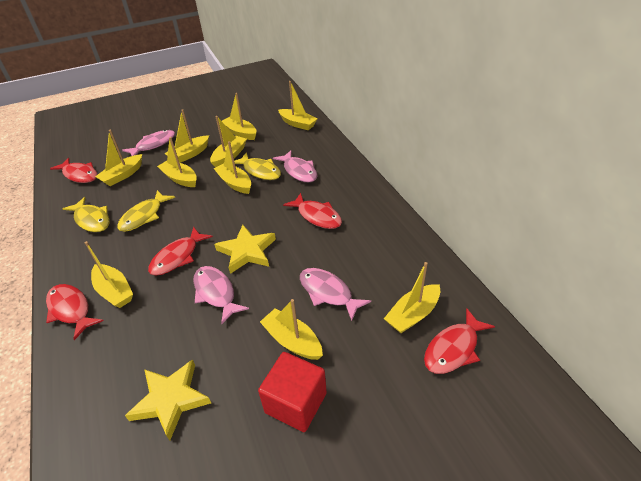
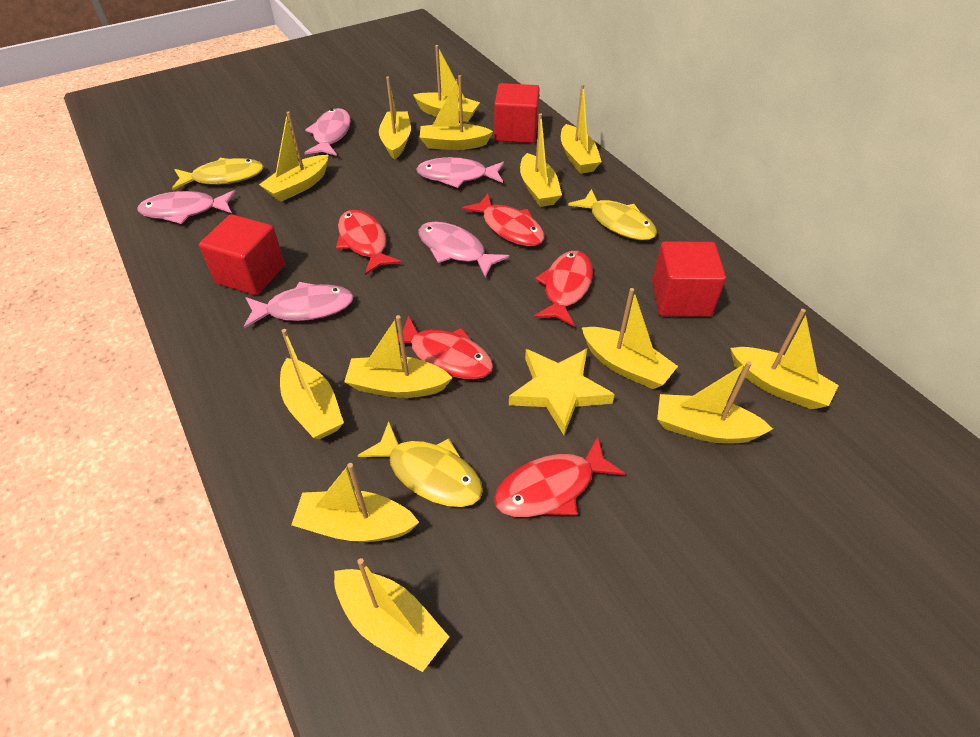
pink fish: 4 -> 5
red cube: 1 -> 3
yellow boat: 10 -> 13
yellow star: 2 -> 1

